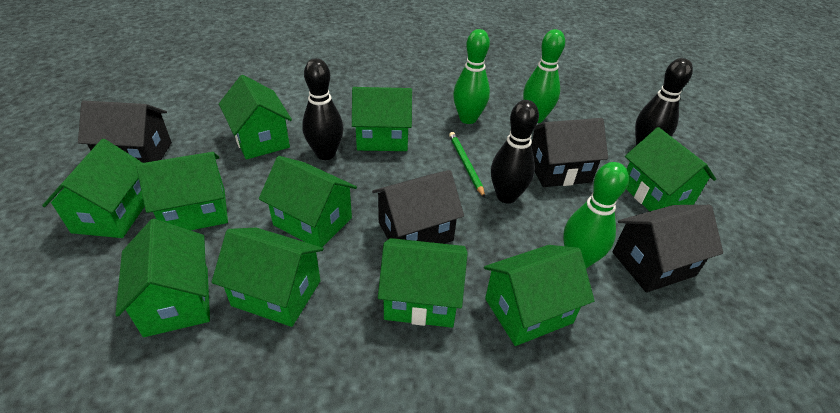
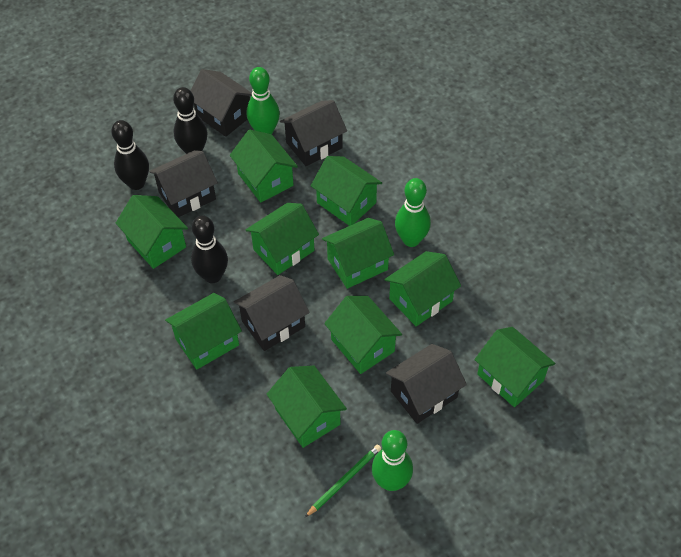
black house: 4 -> 5

